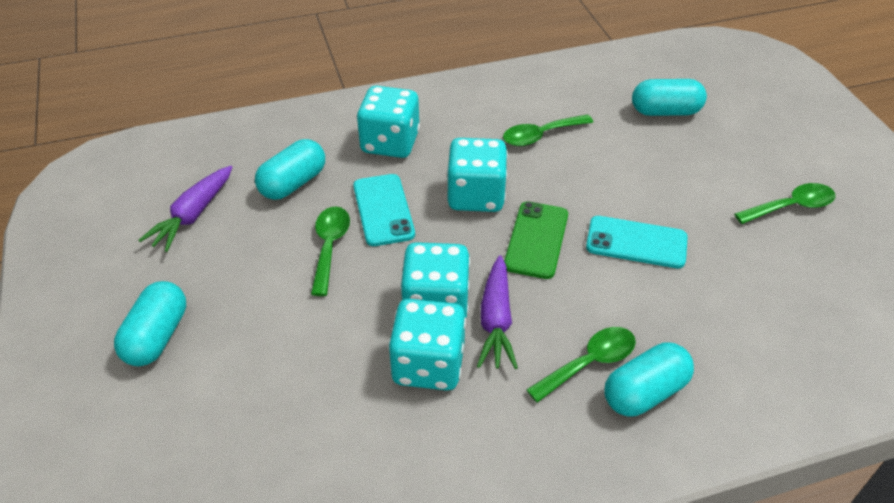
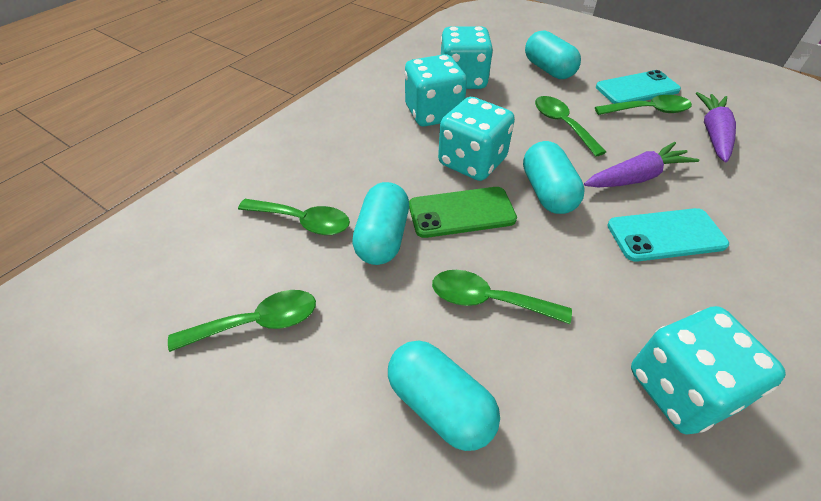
green spoon: 4 -> 5

